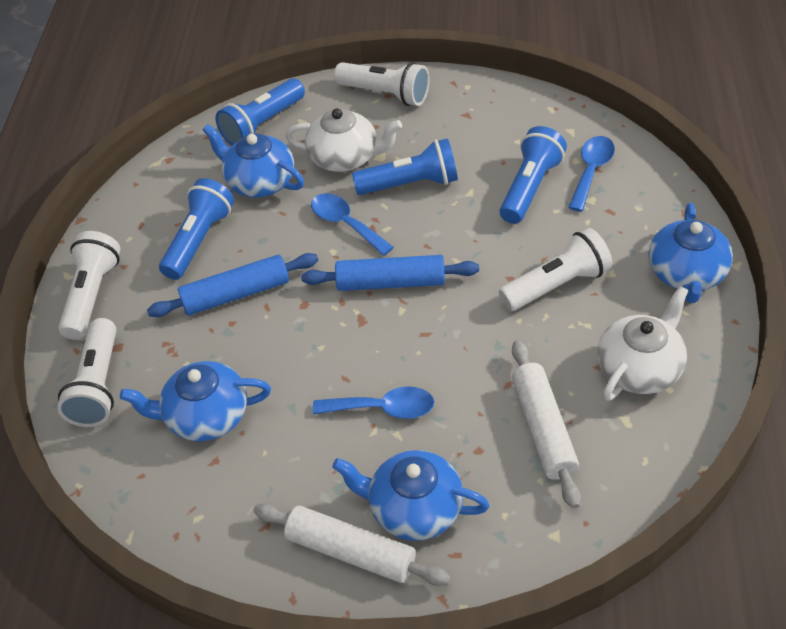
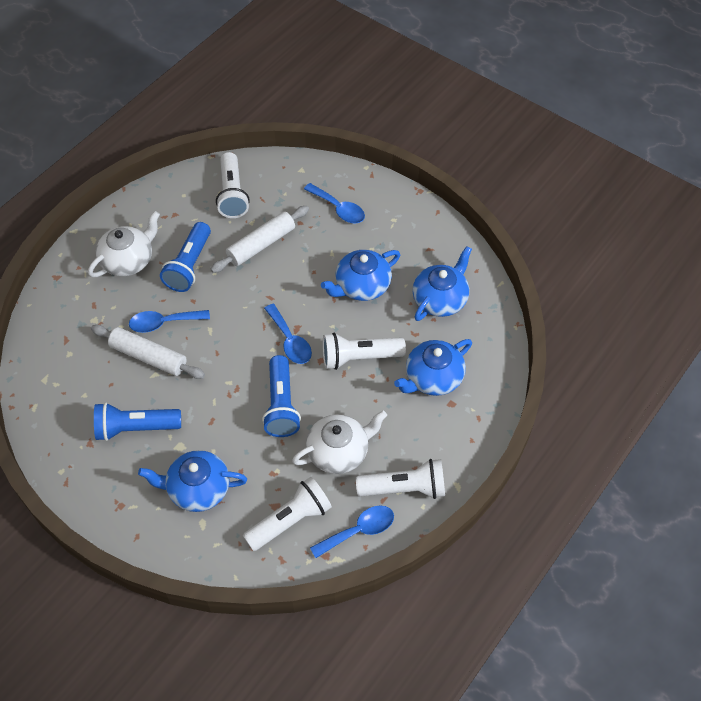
blue flashlight: 4 -> 3
blue rolling pin: 2 -> 0
blue spoon: 3 -> 4

